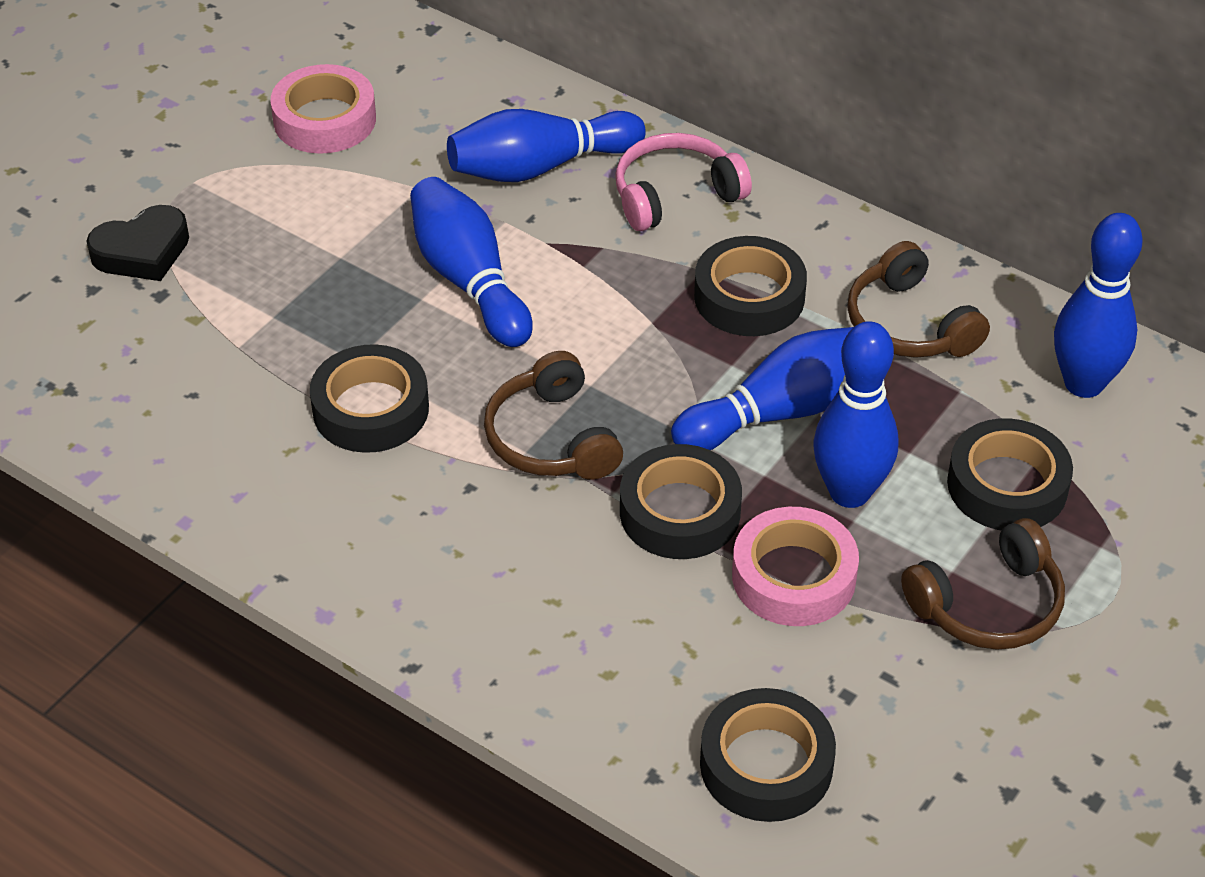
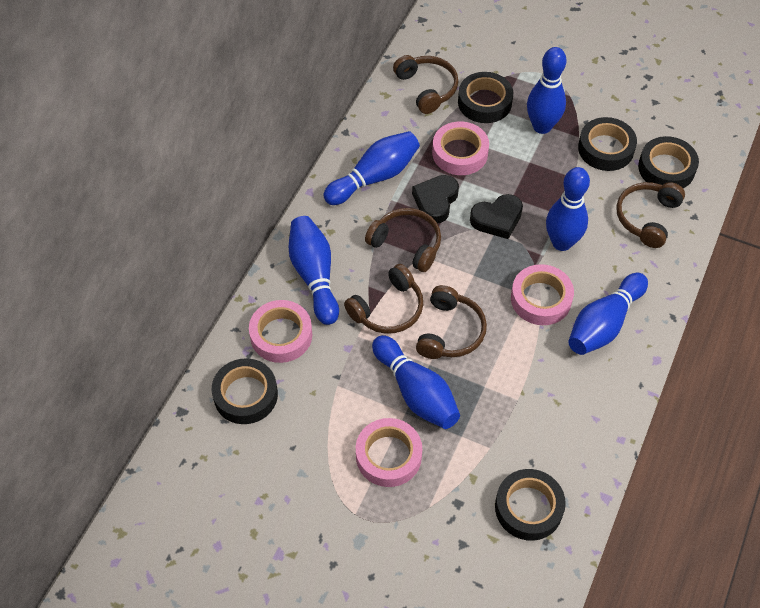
black heart: 1 -> 2
blue bowling pin: 5 -> 6
brown headphones: 3 -> 5
pink headphones: 1 -> 0
pink tape: 2 -> 4

